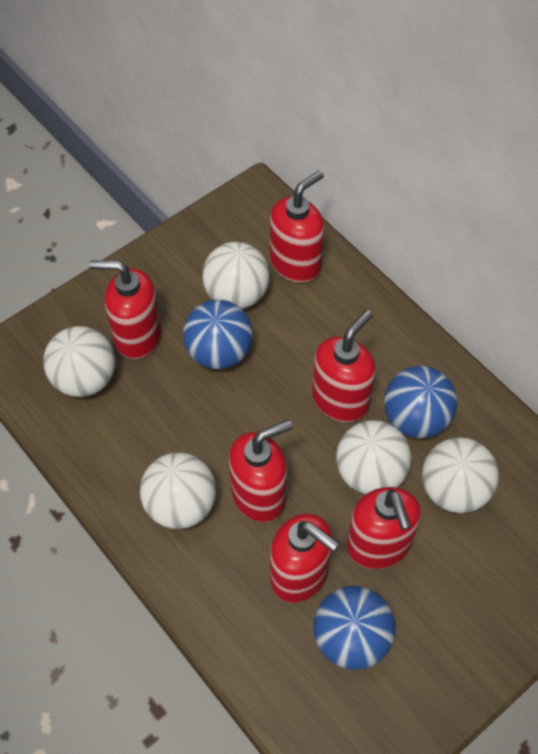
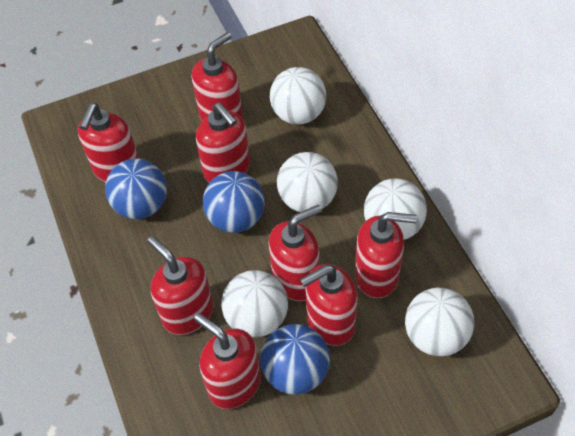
red soap dispenser: 6 -> 8

